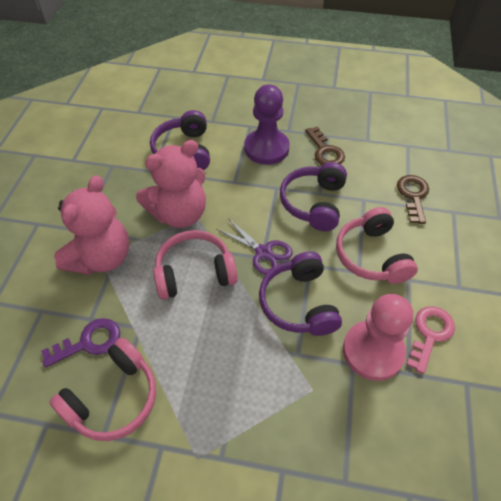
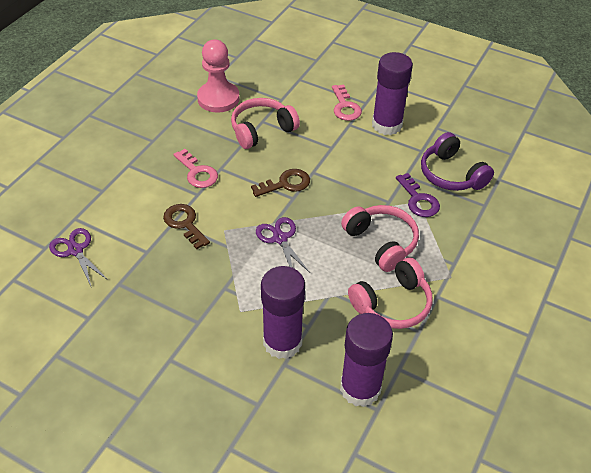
pink key: 1 -> 2
pink teddy bear: 2 -> 0
purple glue stick: 0 -> 3
purple headphones: 3 -> 1
purple pawn: 1 -> 0
purple scissors: 1 -> 2

